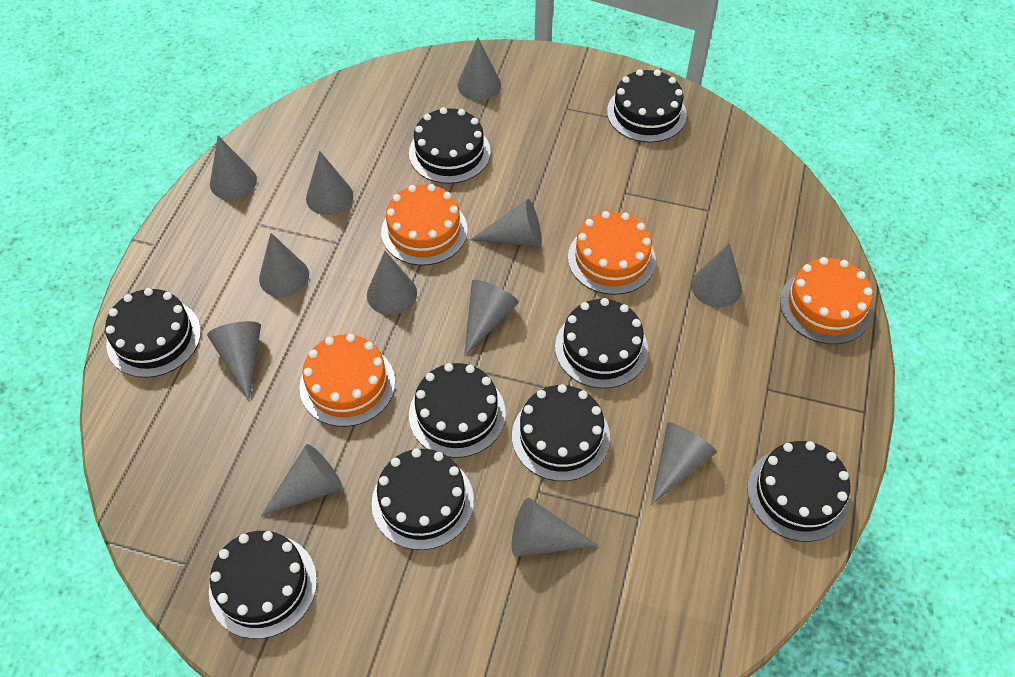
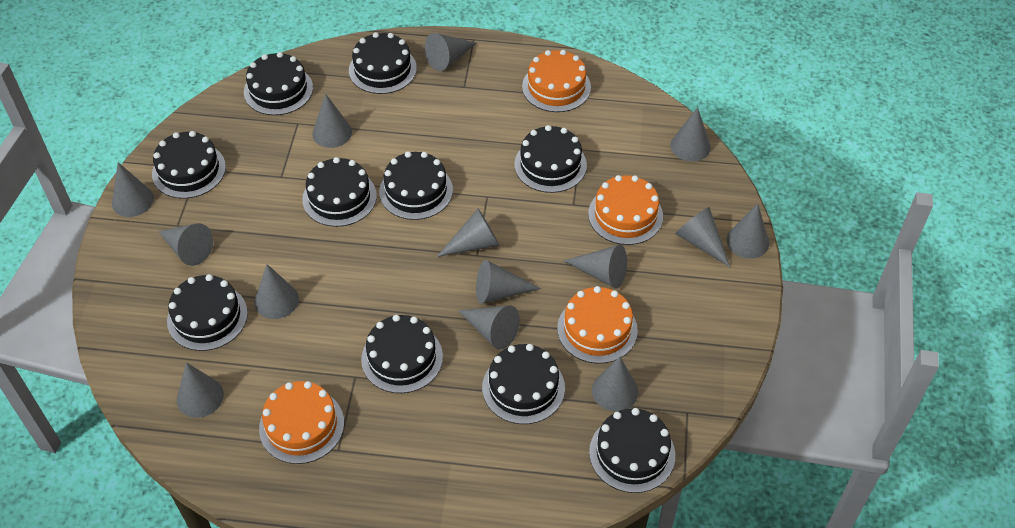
black cake: 9 -> 10
grey cone: 12 -> 14

